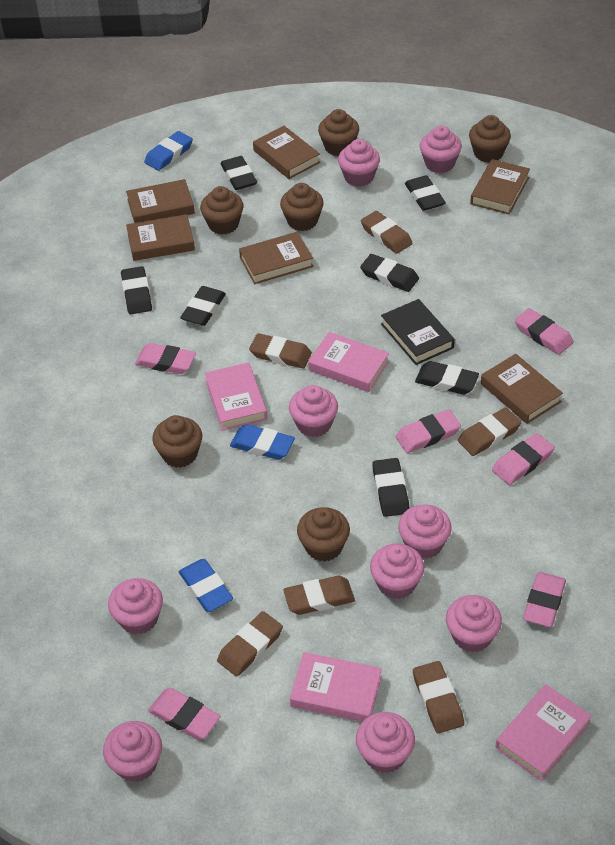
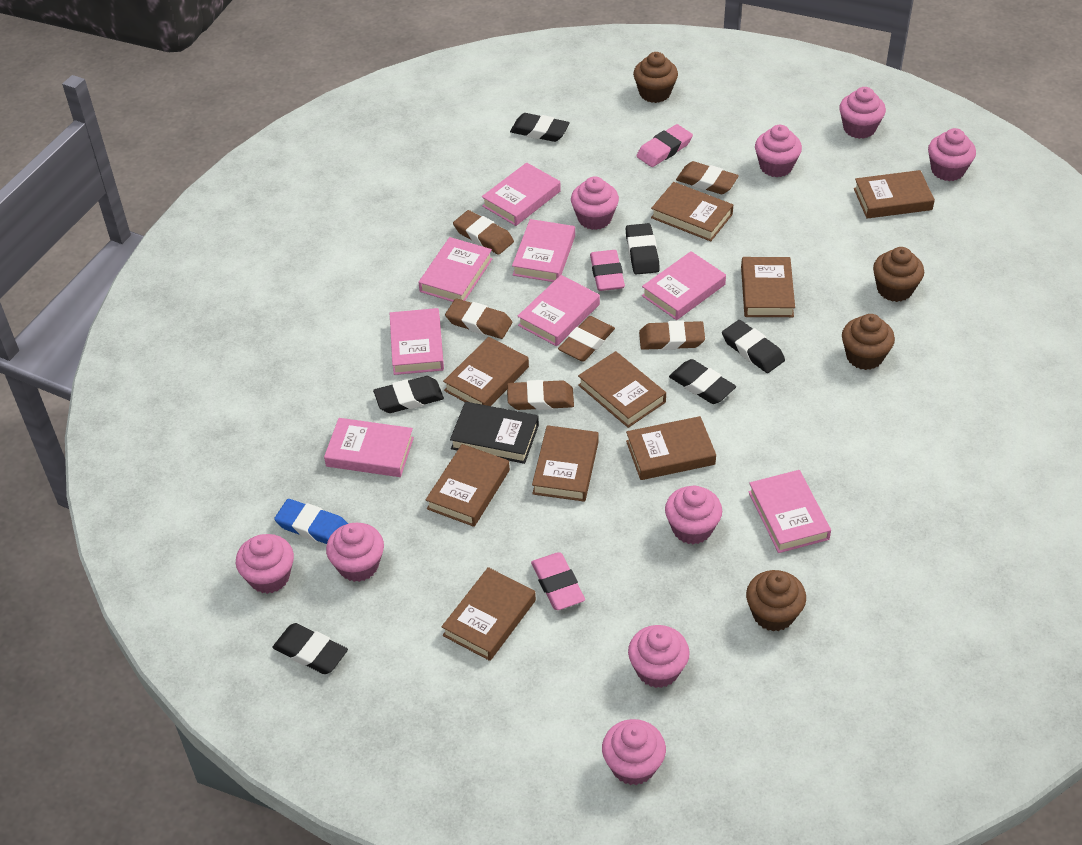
black eraser: 7 -> 6
blue eraser: 3 -> 1
brown book: 6 -> 9
brown cupcake: 6 -> 4
pink book: 4 -> 8
pink eraser: 6 -> 3

